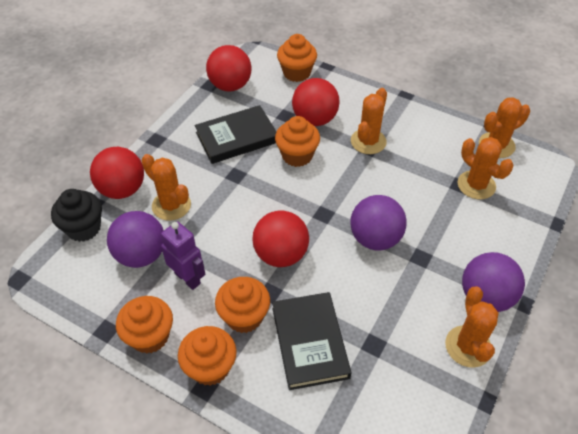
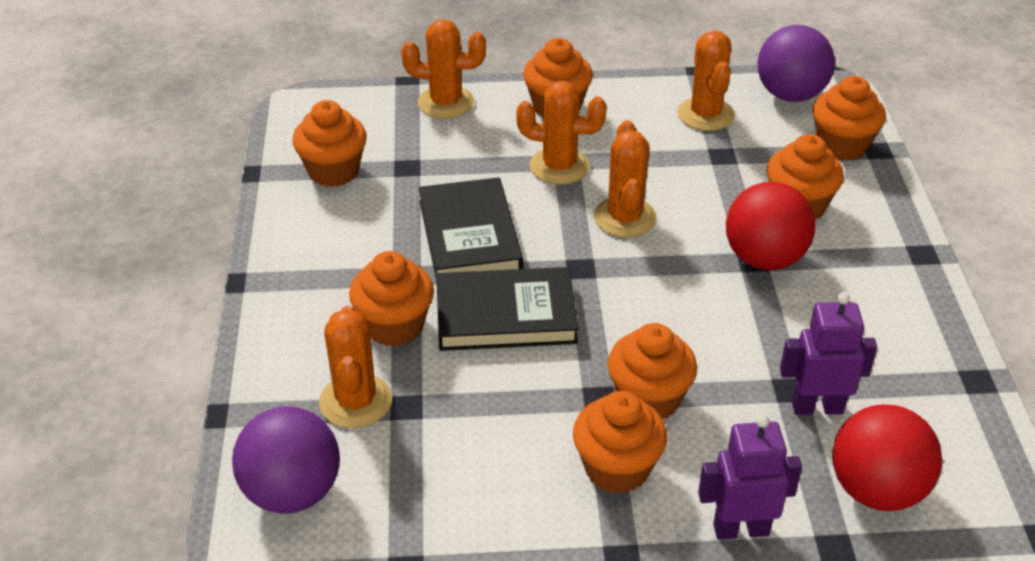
black cupcake: 1 -> 0
orange cupcake: 5 -> 7
purple ball: 3 -> 2
purple robot: 1 -> 2
red ball: 4 -> 2

